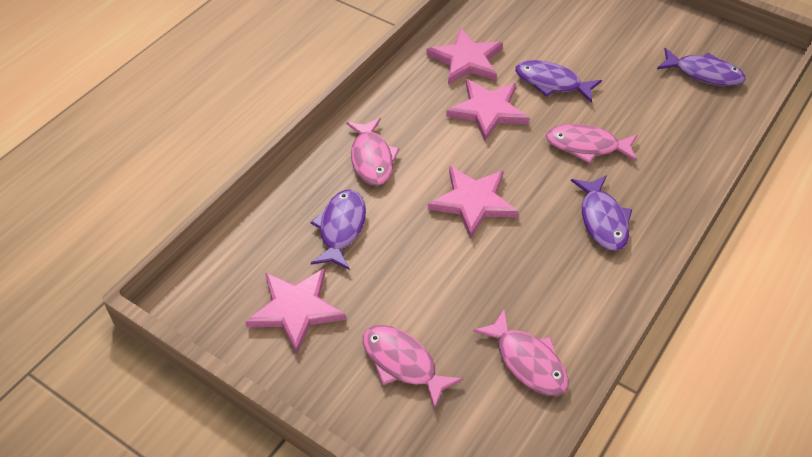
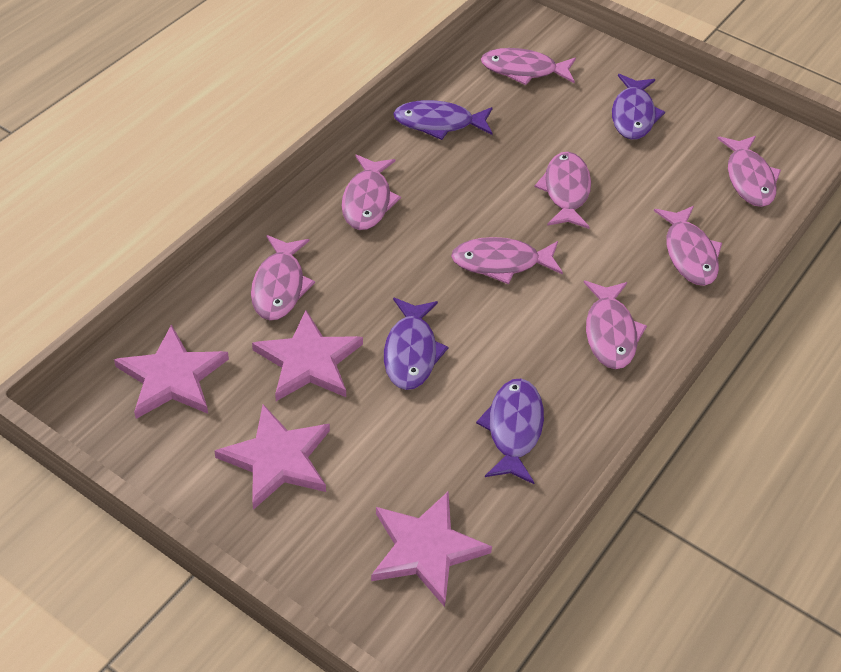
pink fish: 4 -> 8

